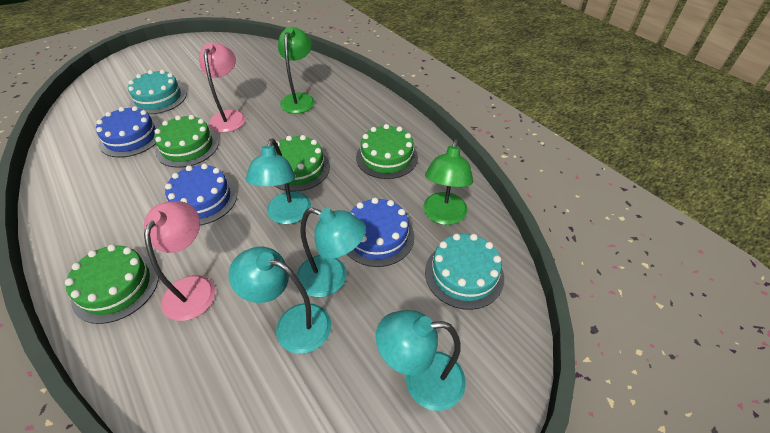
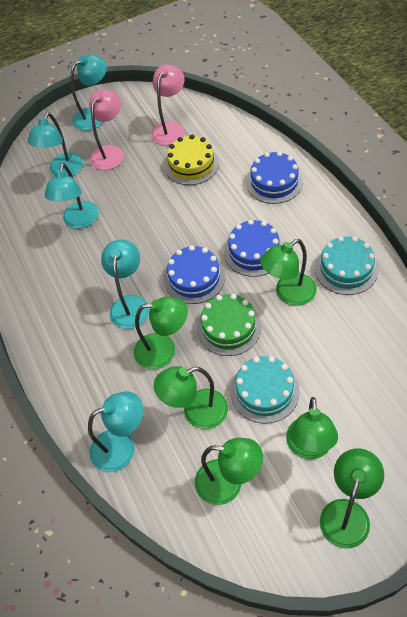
green cake: 4 -> 1
green lamp: 2 -> 6
turquoise lamp: 4 -> 5
yellow cake: 0 -> 1

